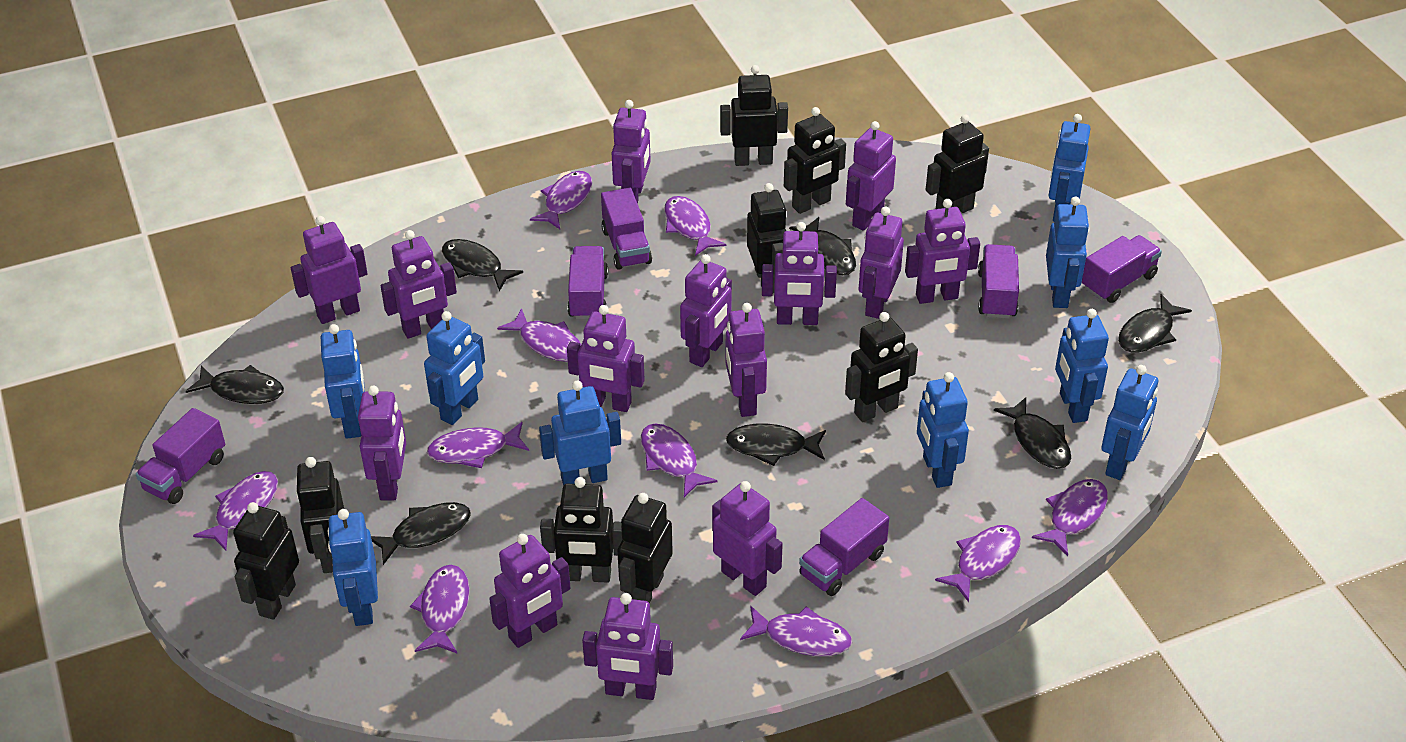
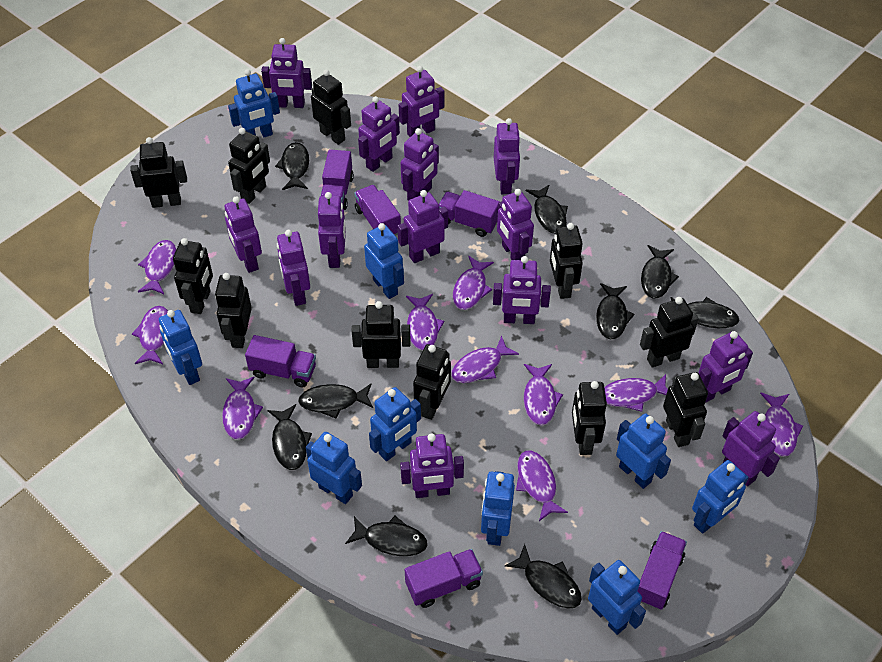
black fish: 7 -> 9
black robot: 9 -> 11

